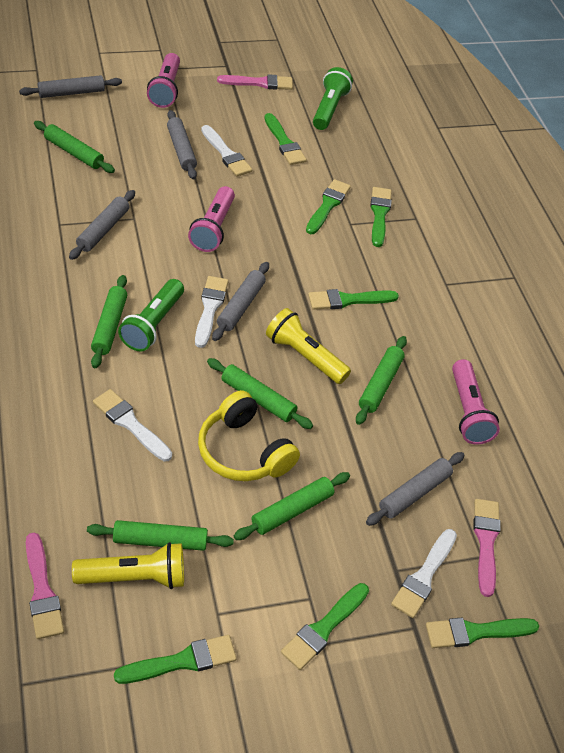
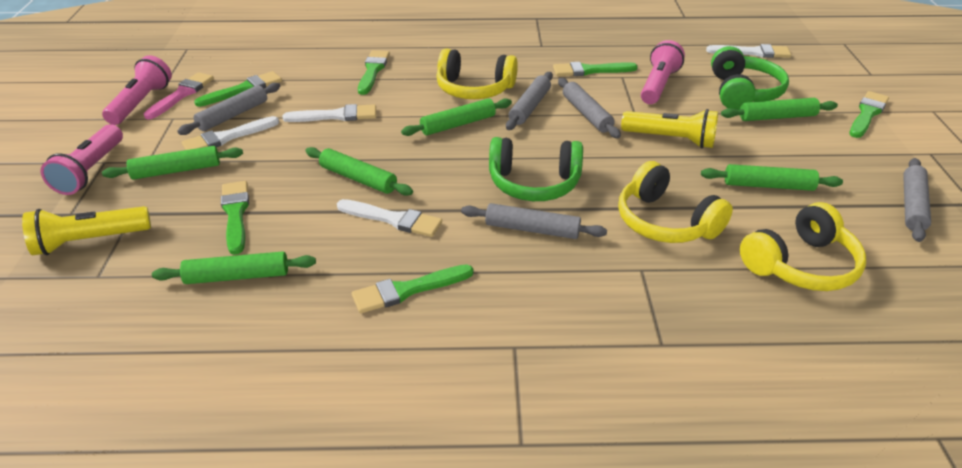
green brush: 7 -> 6
green flashlight: 2 -> 0
green headphones: 0 -> 2
pink brush: 3 -> 1
yellow headphones: 1 -> 3

